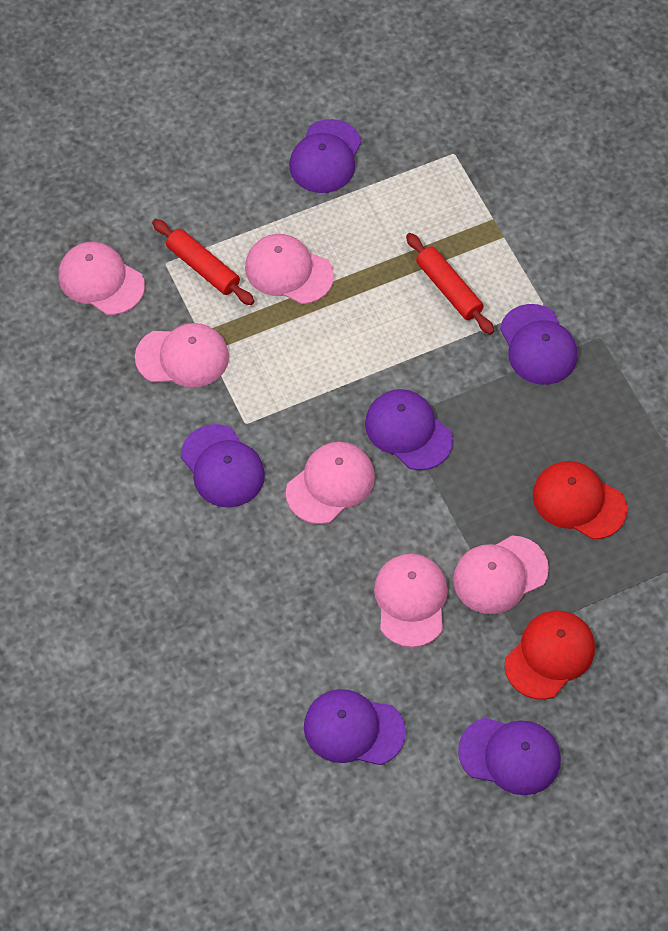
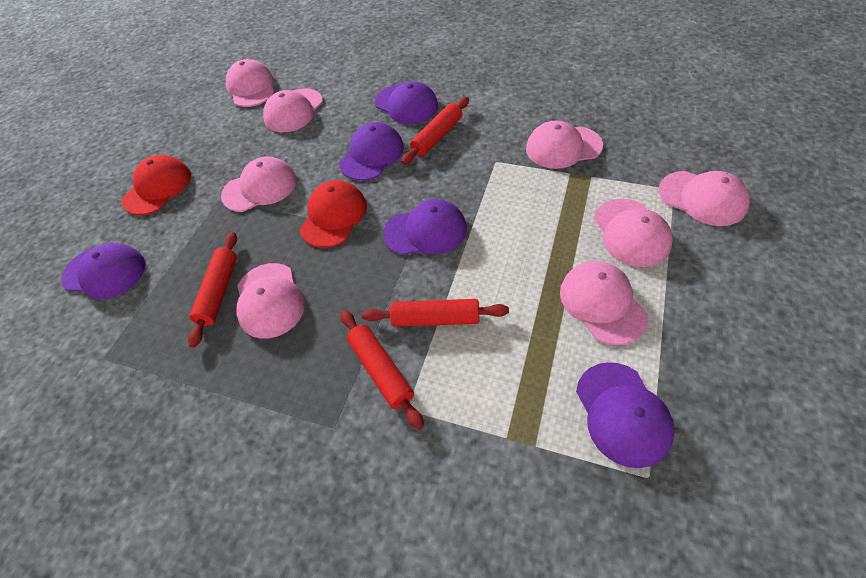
pink cap: 6 -> 8
purple cap: 6 -> 5
red rolling pin: 2 -> 4

